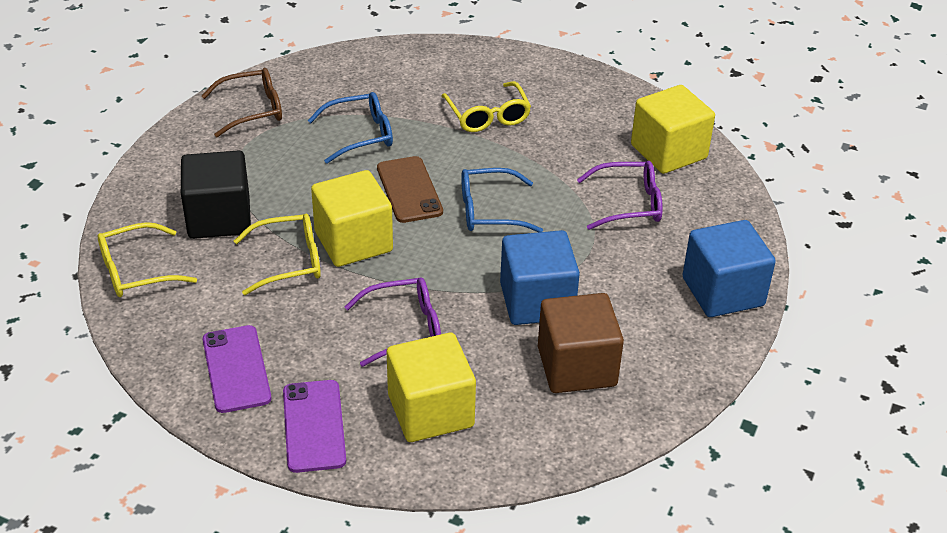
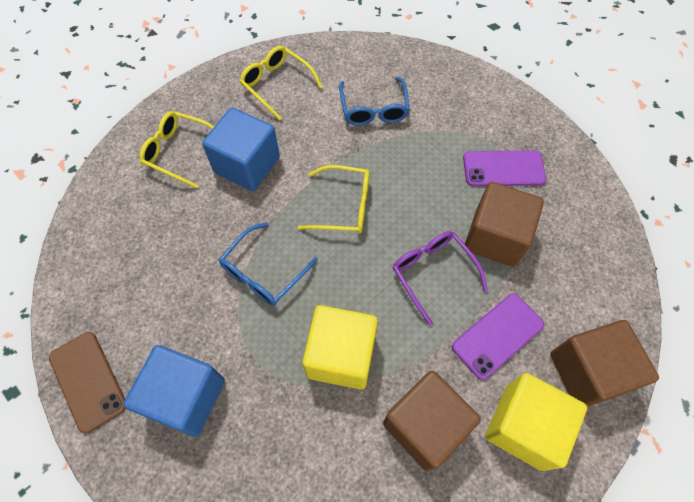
black cube: 1 -> 0
brown cube: 1 -> 3
brown glasses: 1 -> 0
purple glasses: 2 -> 1
yellow cube: 3 -> 2

